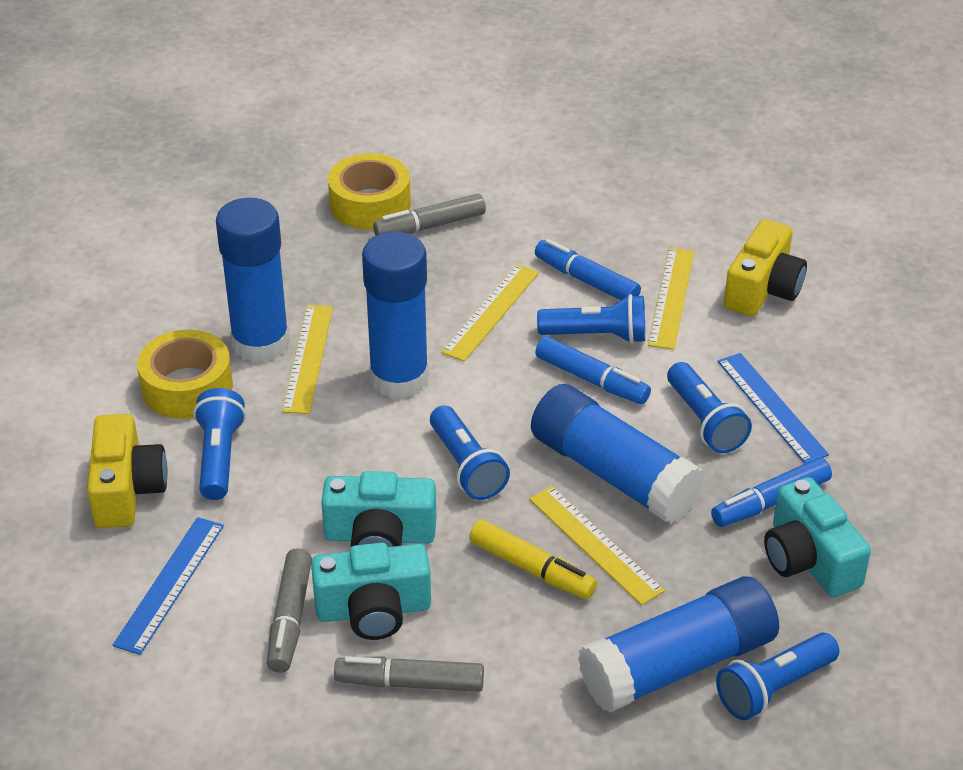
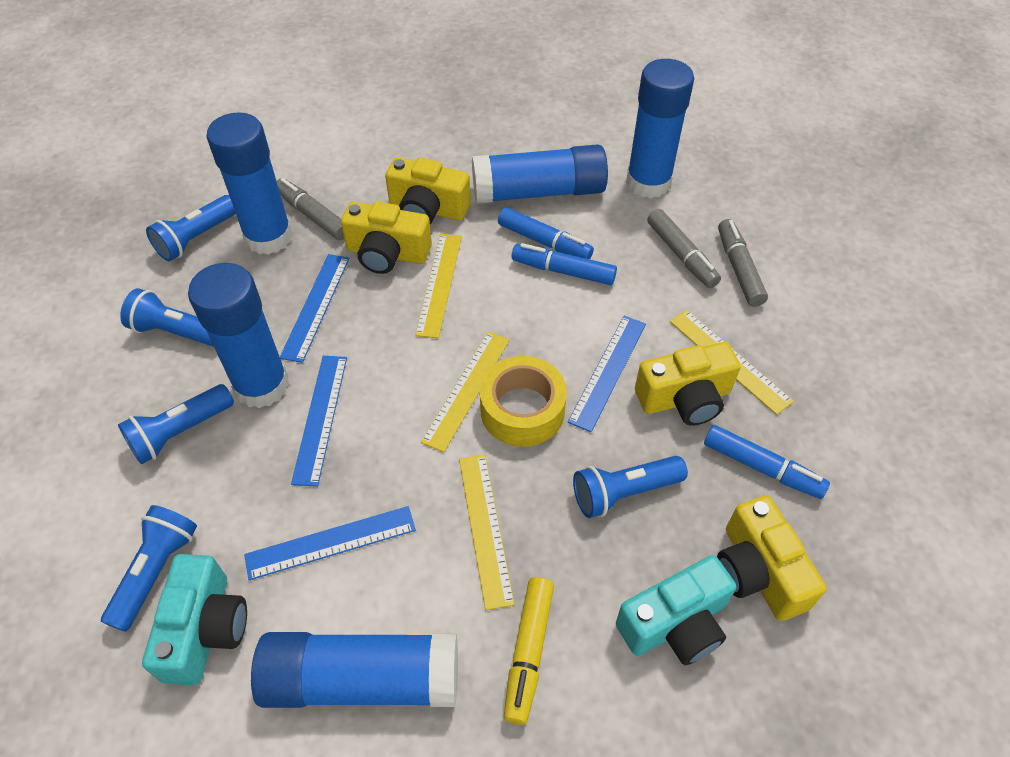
blue glue stick: 4 -> 5
blue ruler: 2 -> 4
turquoise camera: 3 -> 2
yellow camera: 2 -> 4
yellow tape: 2 -> 1

